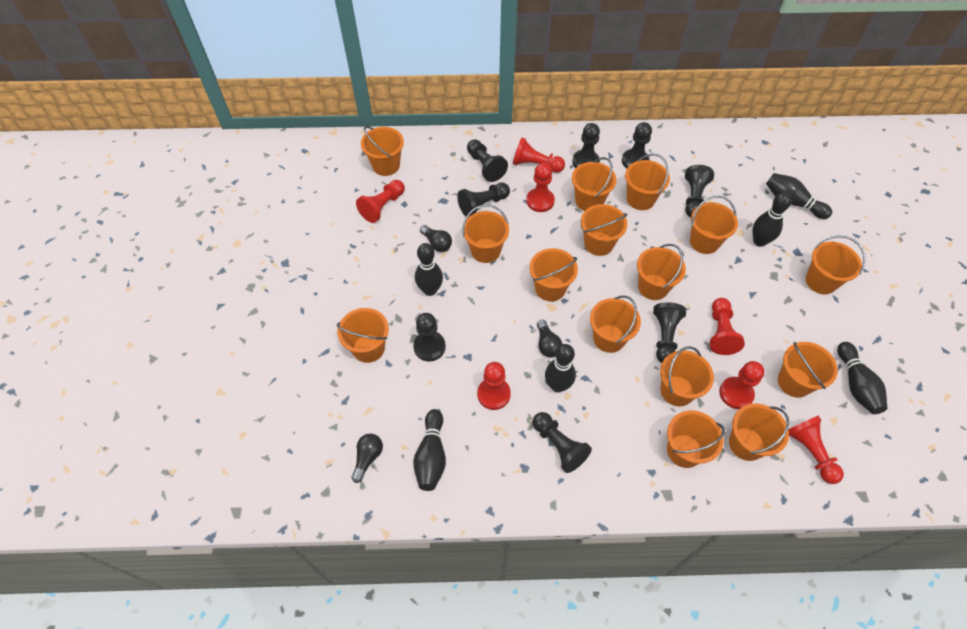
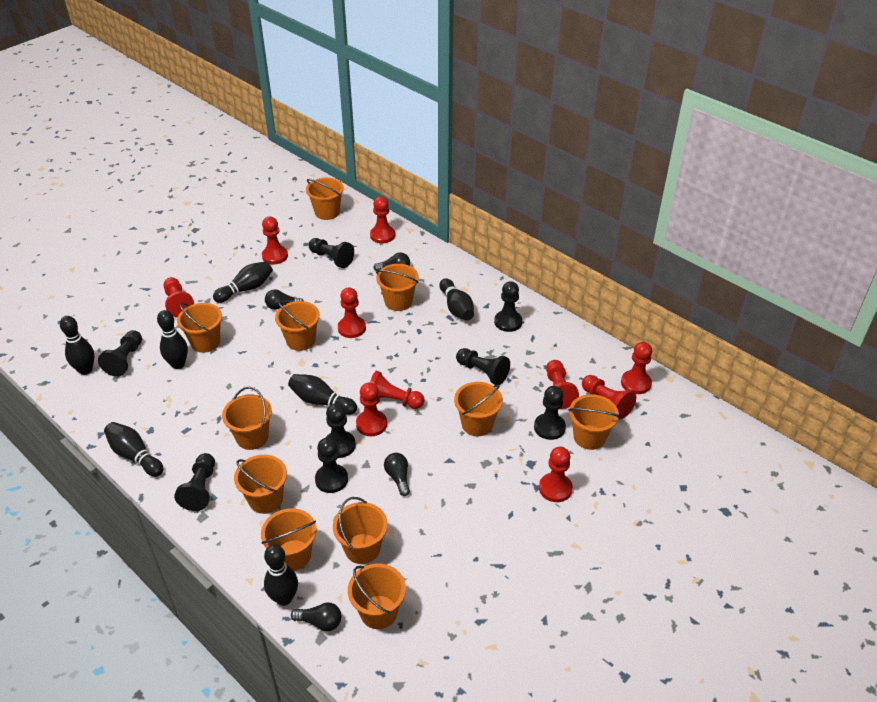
black bowling pin: 6 -> 7
black light bulb: 3 -> 4
orange bucket: 15 -> 11
red pawn: 7 -> 10

